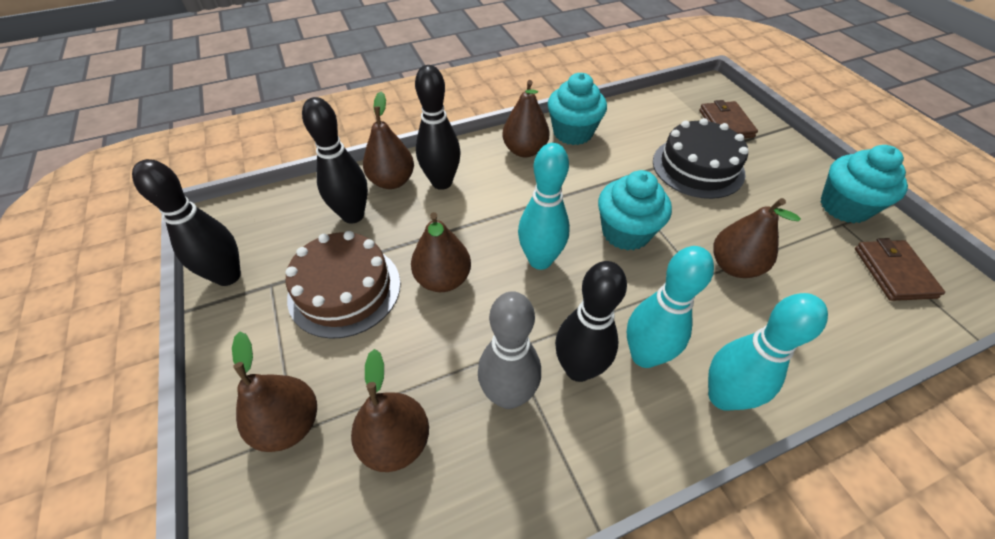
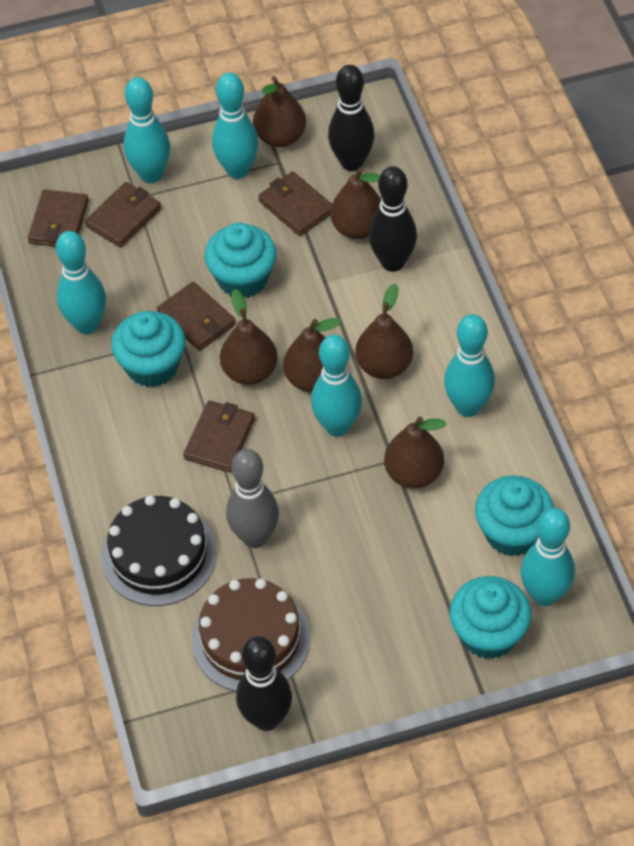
black bowling pin: 4 -> 3
brown wallet: 2 -> 5
turquoise bowling pin: 3 -> 6
turquoise cupcake: 3 -> 4

